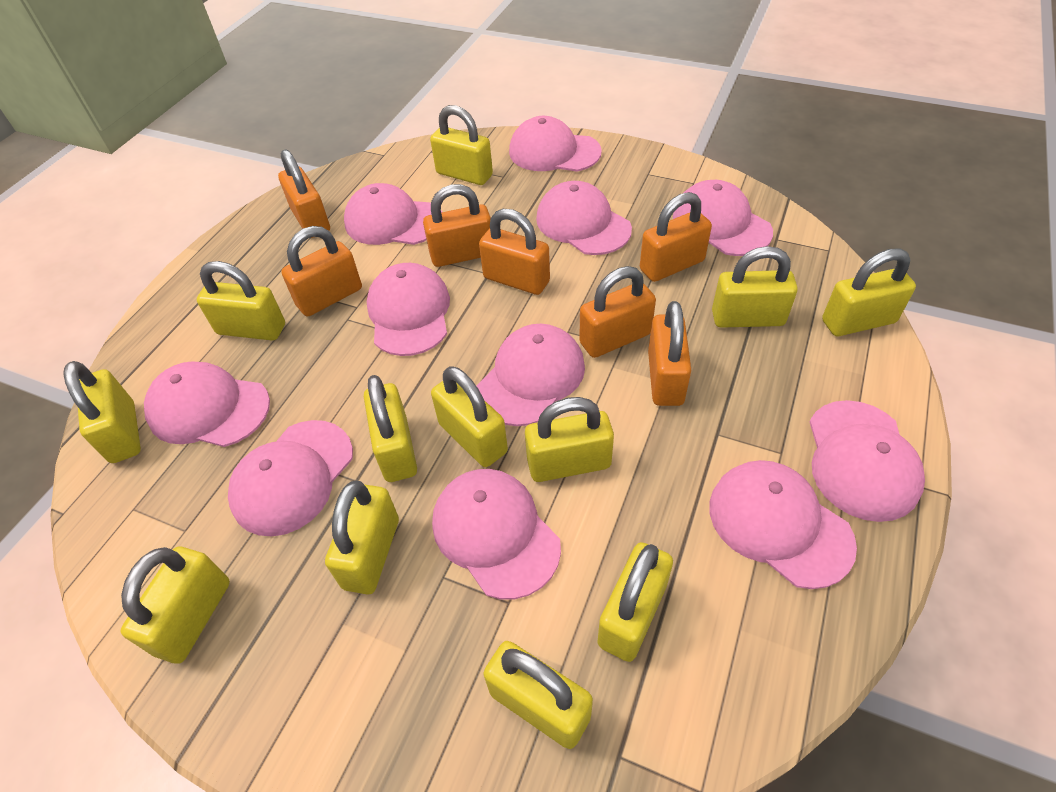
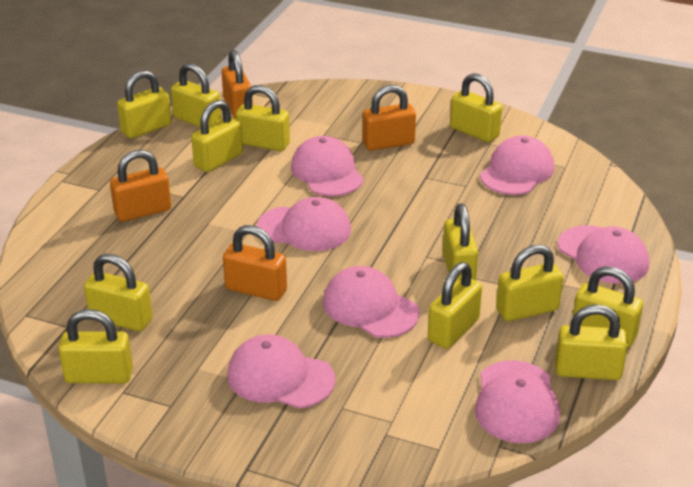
orange padlock: 7 -> 4
pink cap: 11 -> 7

